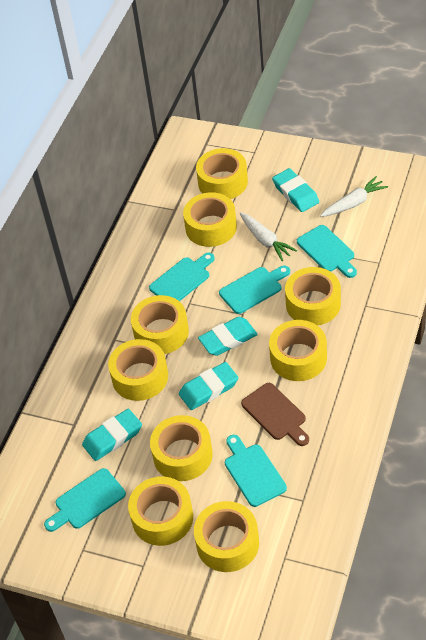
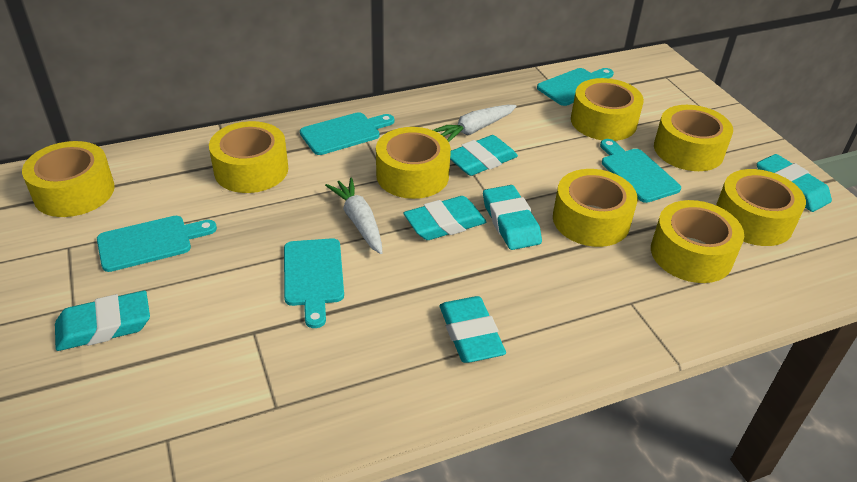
brown cutting board: 1 -> 0
turquoise eraser: 4 -> 6
yellow tape: 9 -> 8

